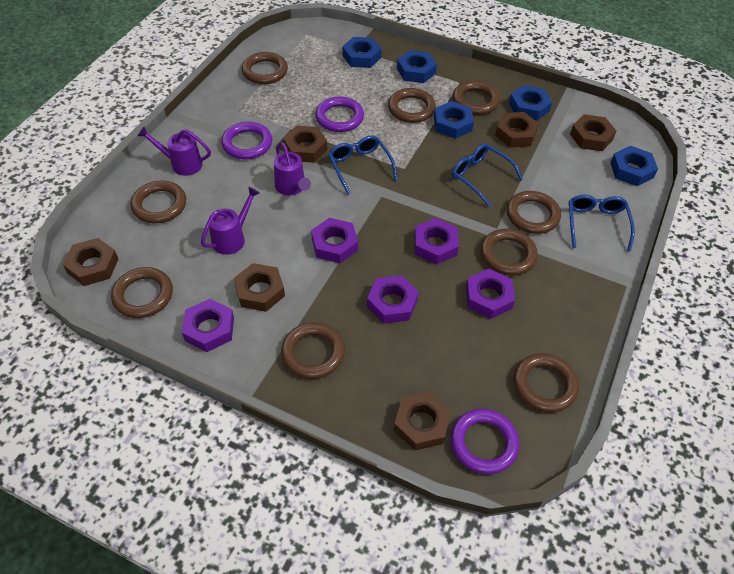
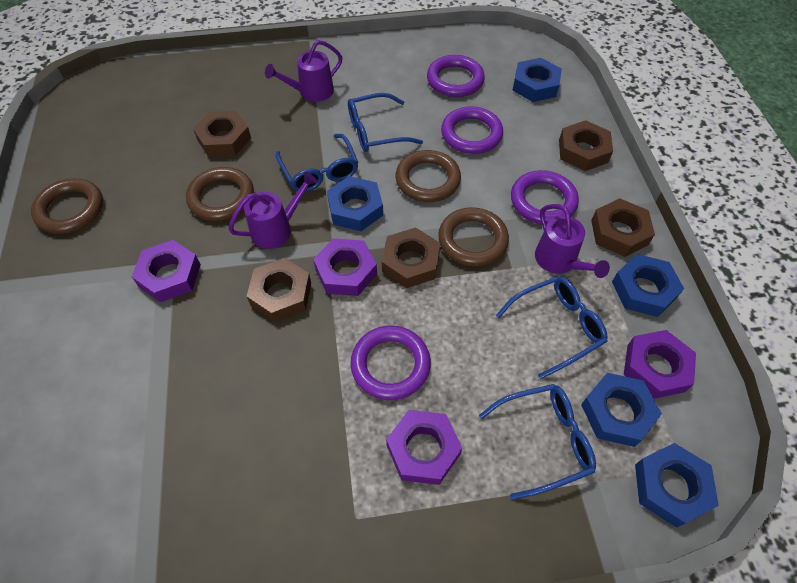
blue glasses: 3 -> 4
brown nut: 6 -> 5
brown ring: 9 -> 4
purple nut: 5 -> 4
purple ring: 3 -> 4

